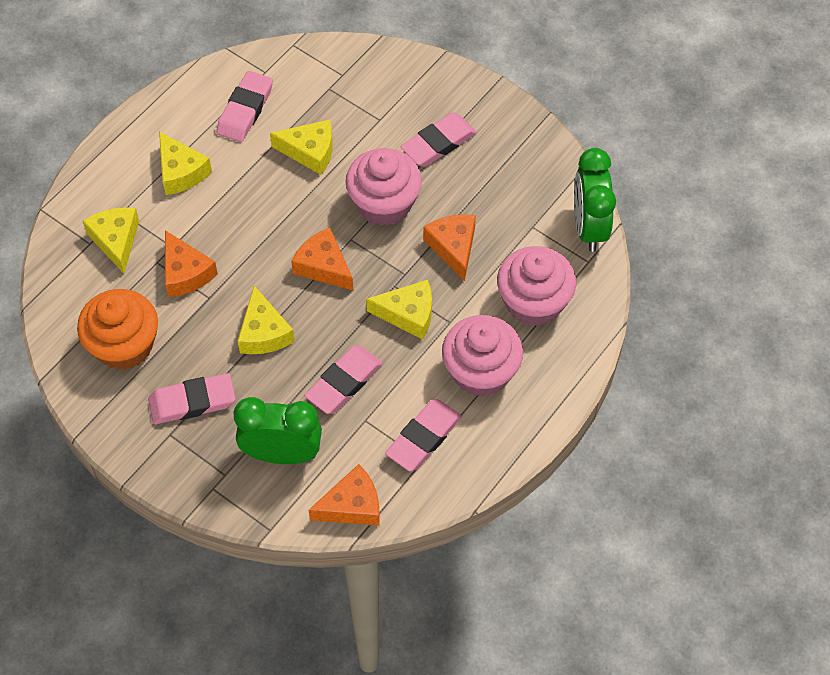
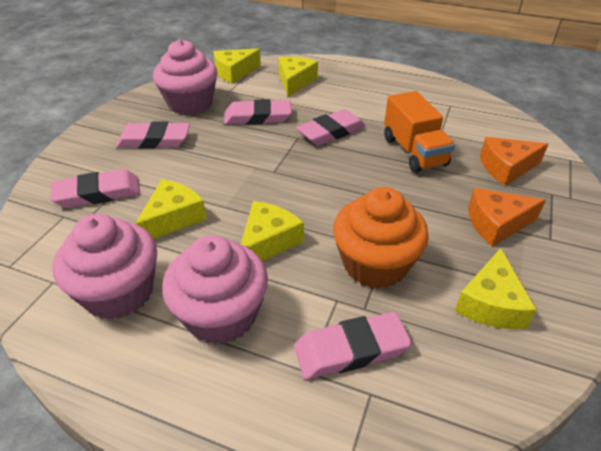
green clock: 2 -> 0
orange cheese: 4 -> 2
orange truck: 0 -> 1

